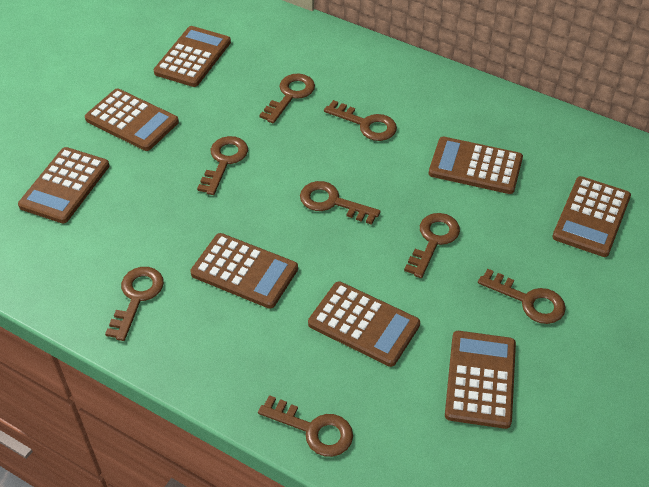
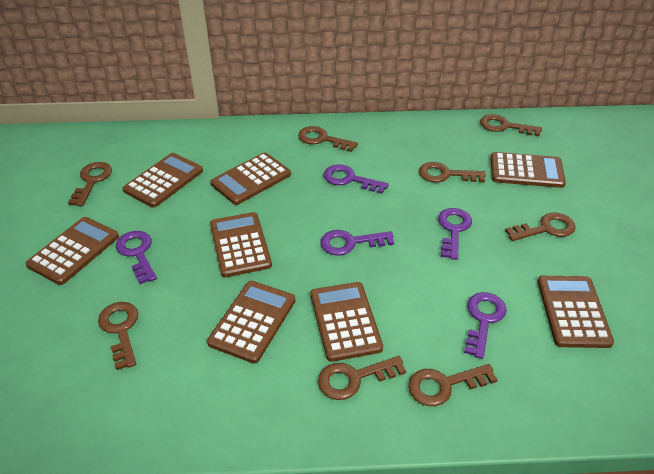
purple key: 0 -> 5

